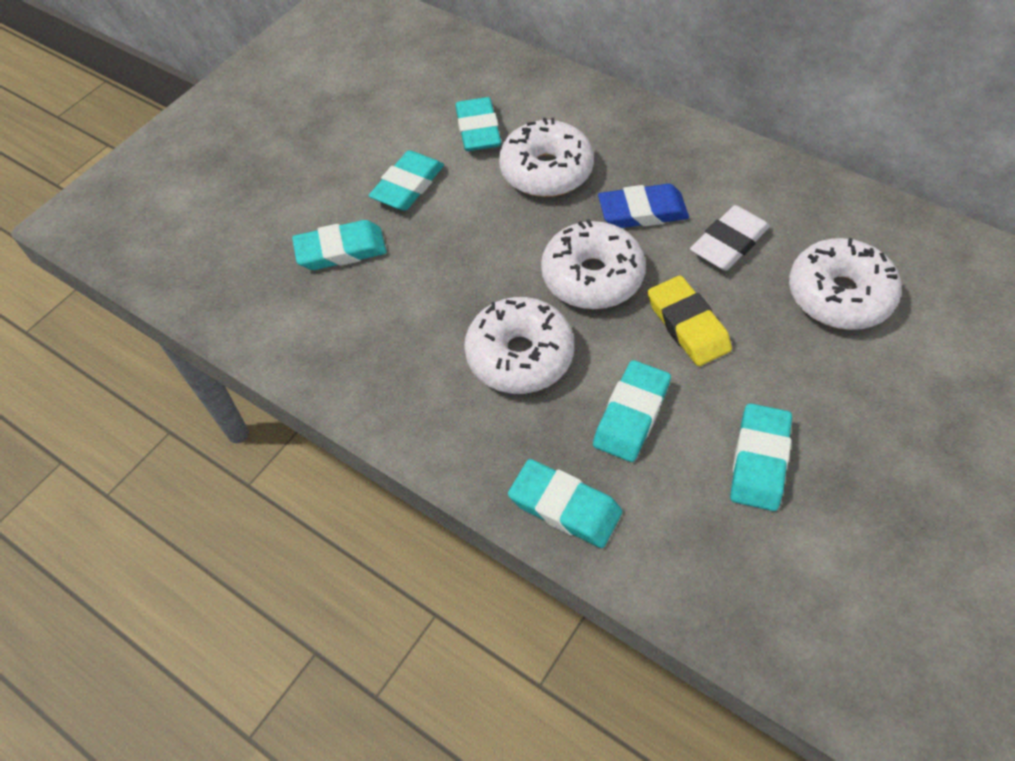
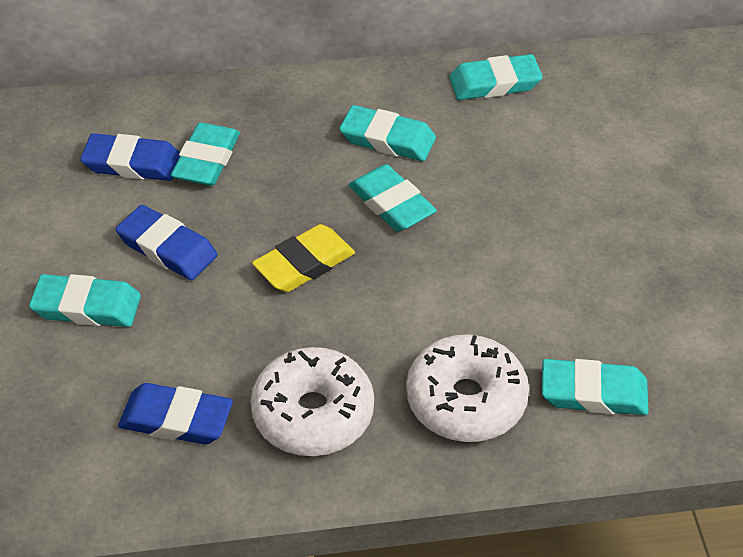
blue eraser: 1 -> 3
white donut: 4 -> 2
white eraser: 1 -> 0

